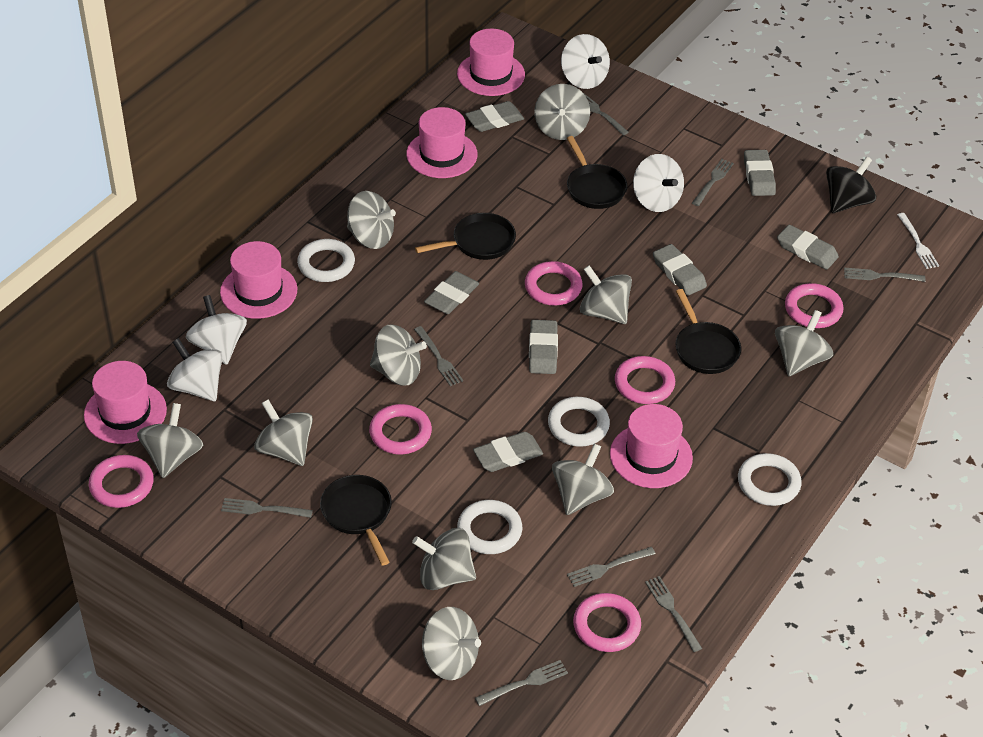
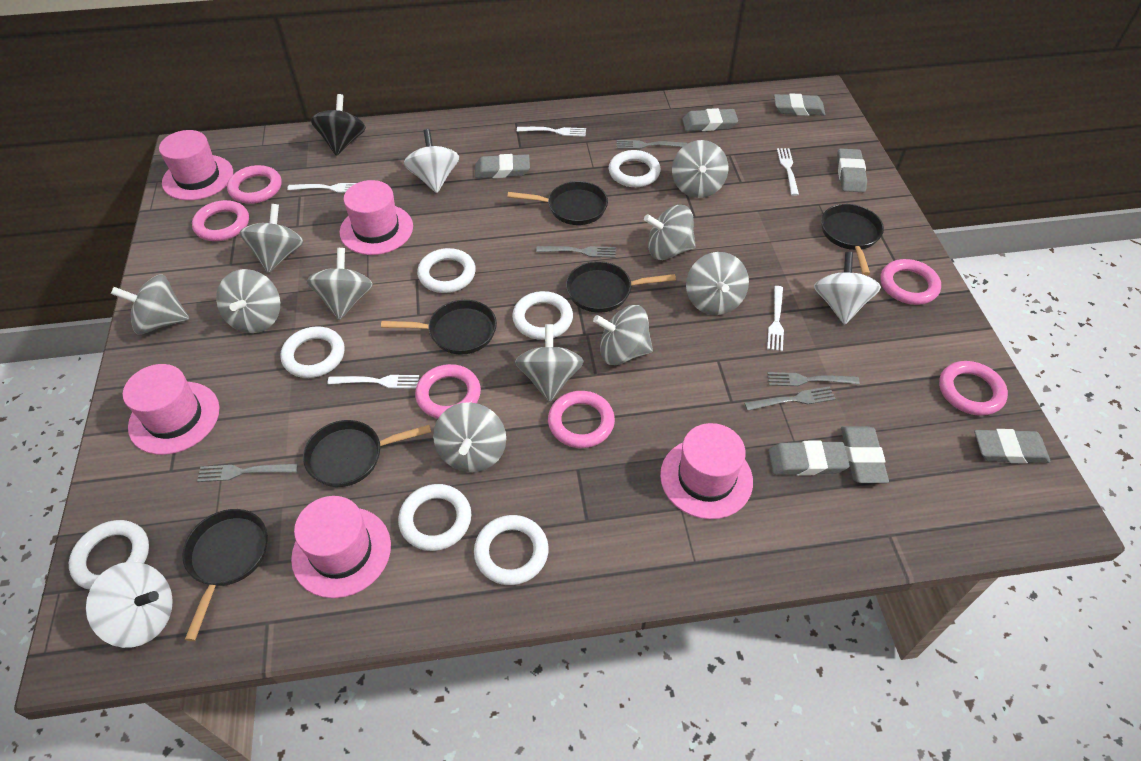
black pan: 4 -> 6
grey fork: 8 -> 5
white fork: 1 -> 5
white ring: 4 -> 7
white spinning top: 4 -> 3

